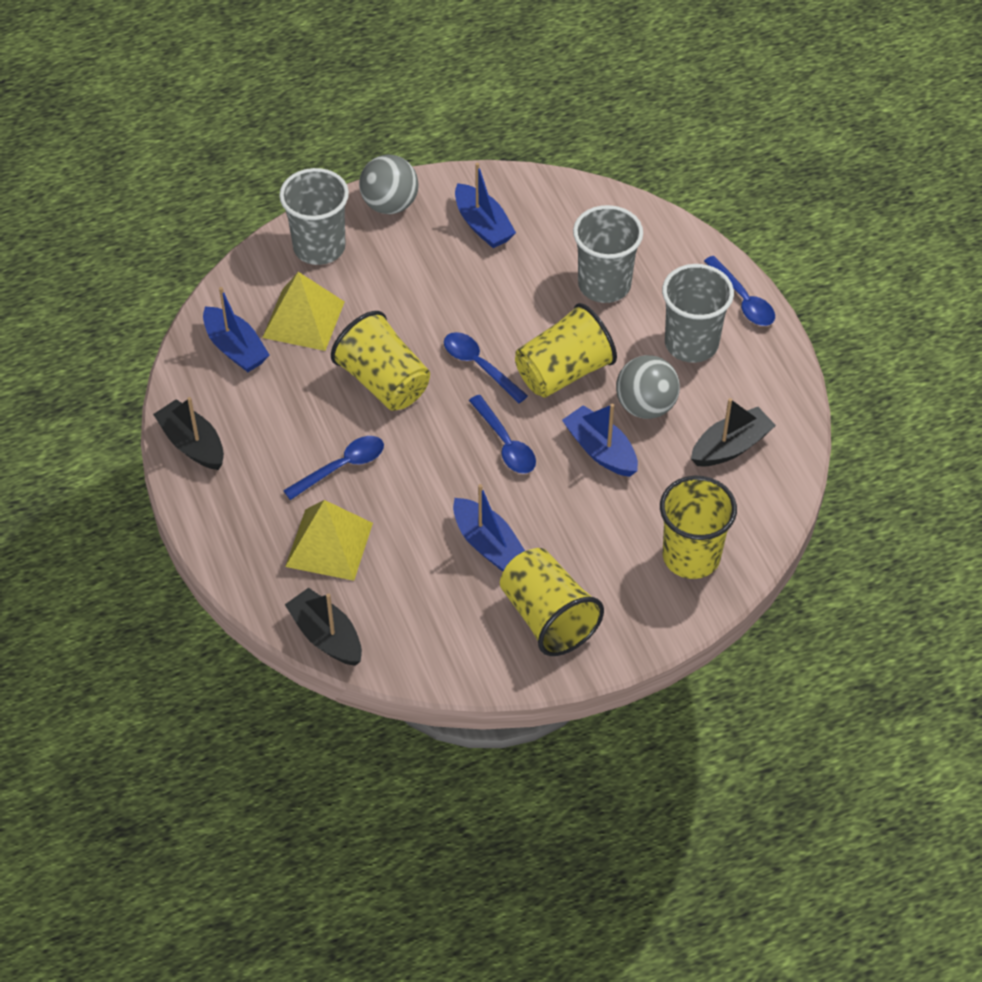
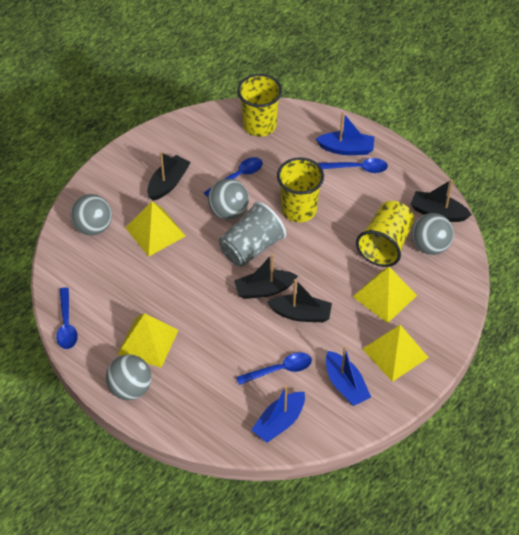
black boat: 3 -> 4
blue boat: 4 -> 3
grey ball: 2 -> 4
grey cup: 3 -> 1
yellow cup: 4 -> 3
yellow pyramid: 2 -> 4

